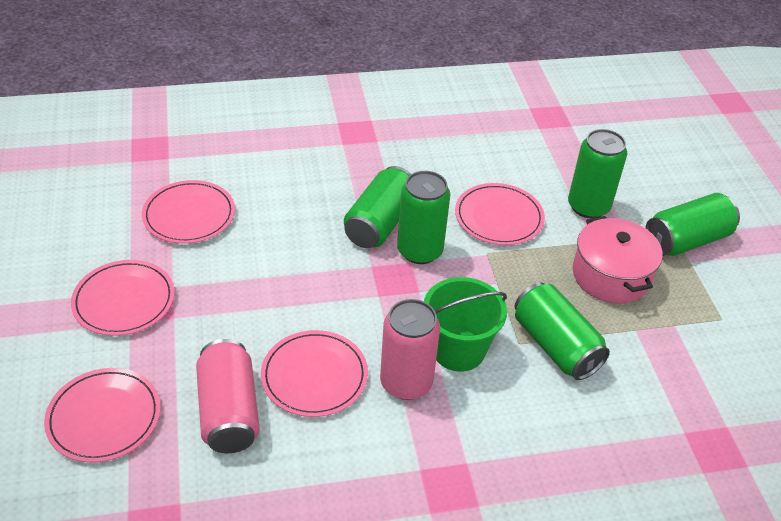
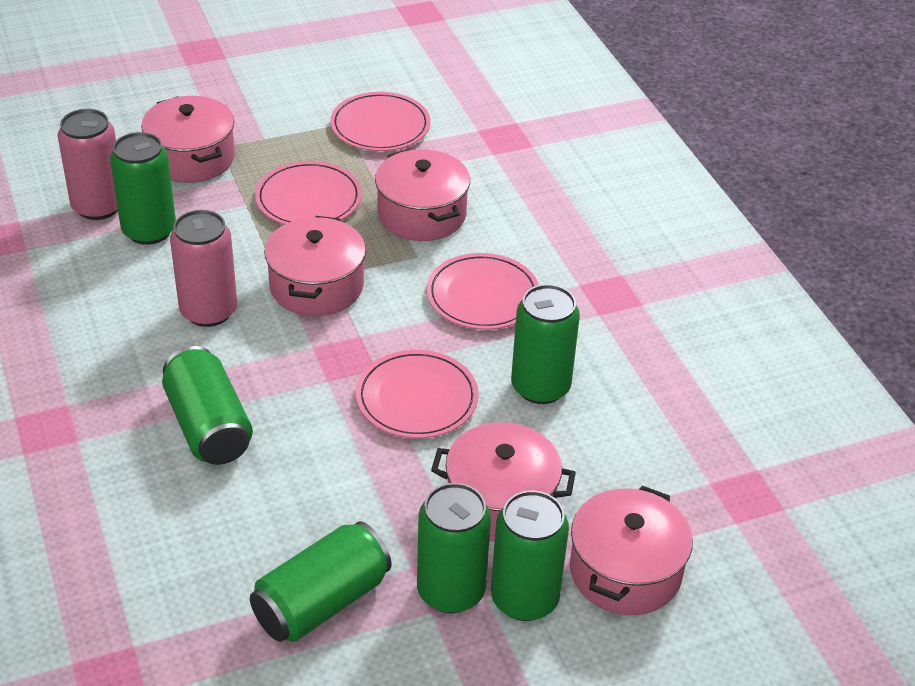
green bucket: 1 -> 0
green can: 5 -> 6
pink plate: 5 -> 4
pink pot: 1 -> 5

